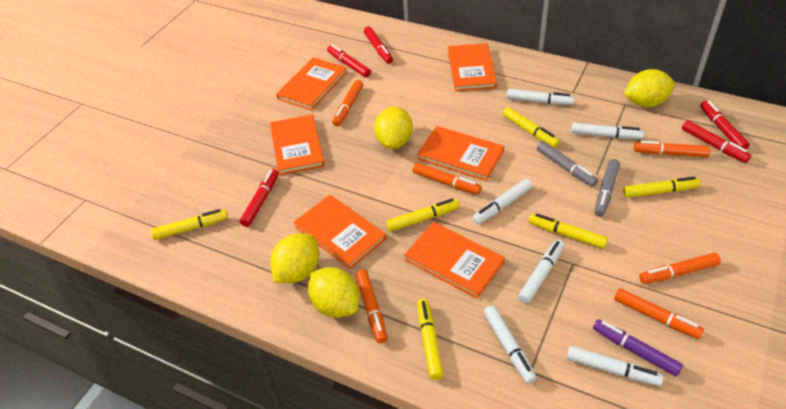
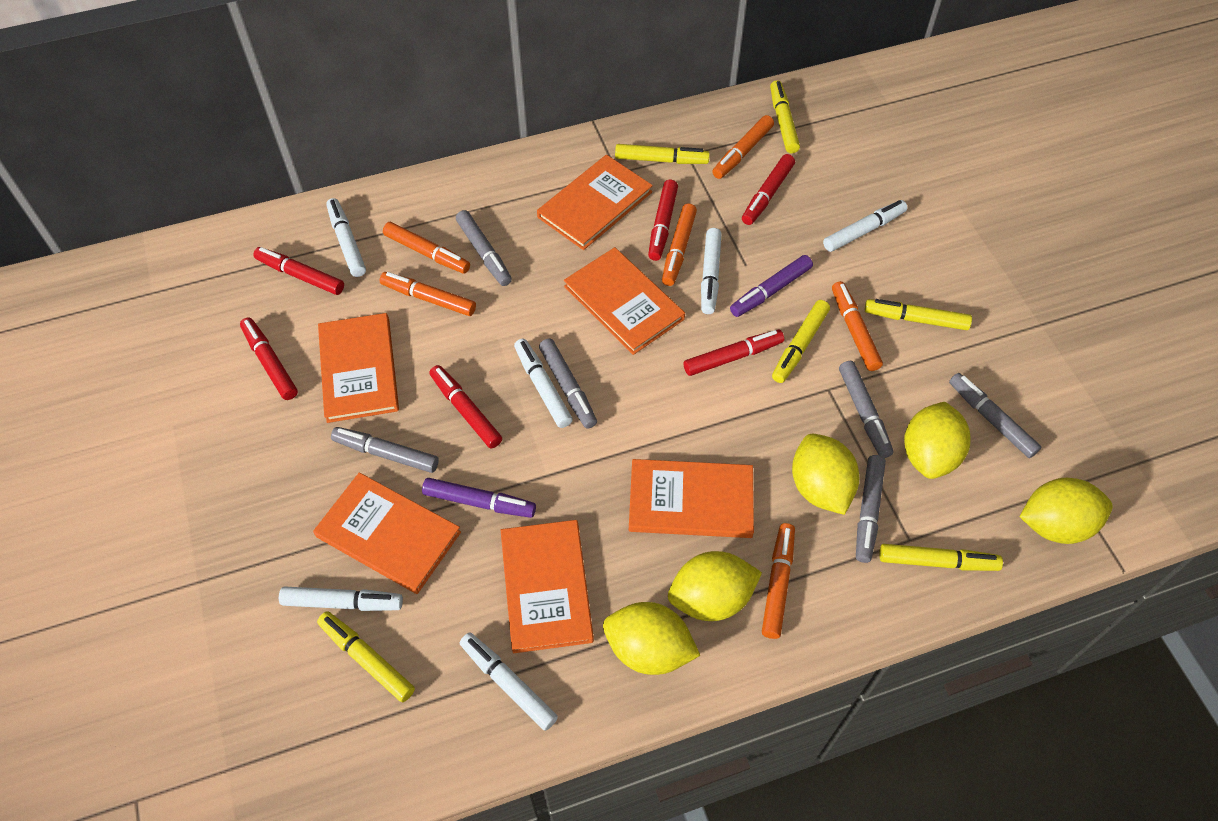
grey marker: 2 -> 6
purple marker: 1 -> 2
red marker: 5 -> 6
yellow lemon: 4 -> 5

